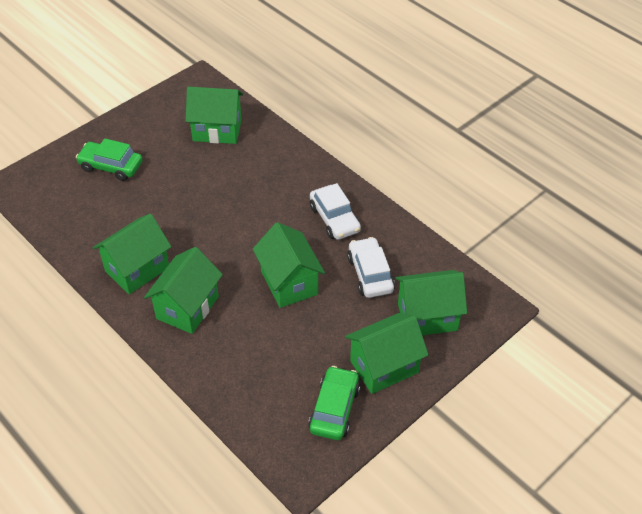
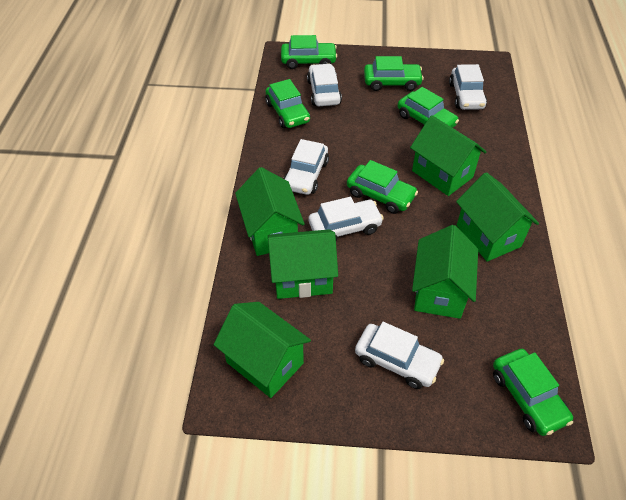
green car: 2 -> 6
white car: 2 -> 5

